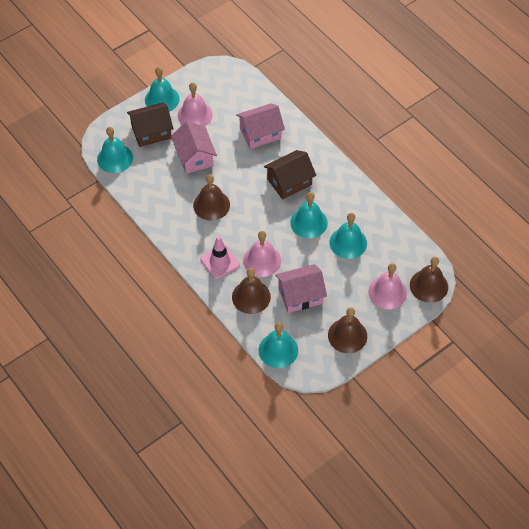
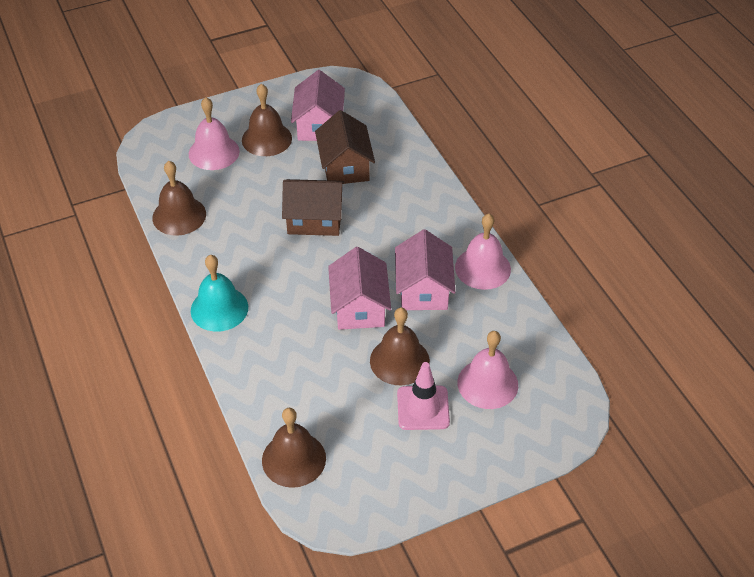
turquoise bell: 5 -> 1

